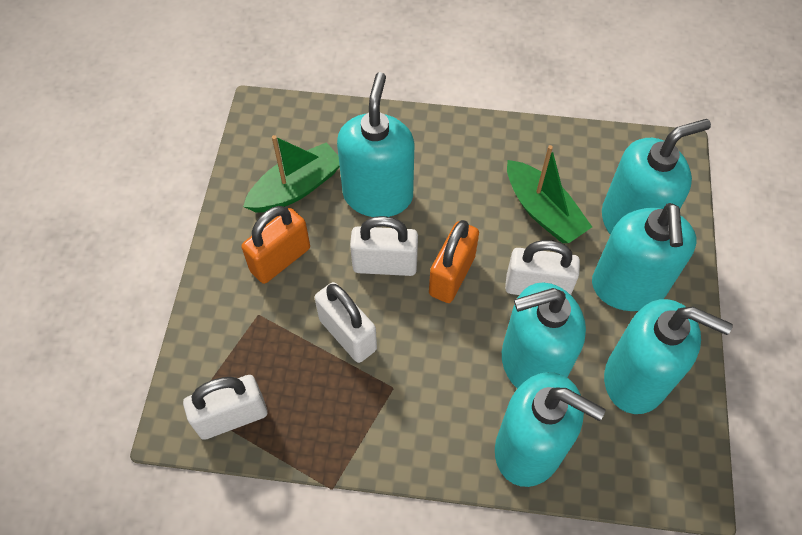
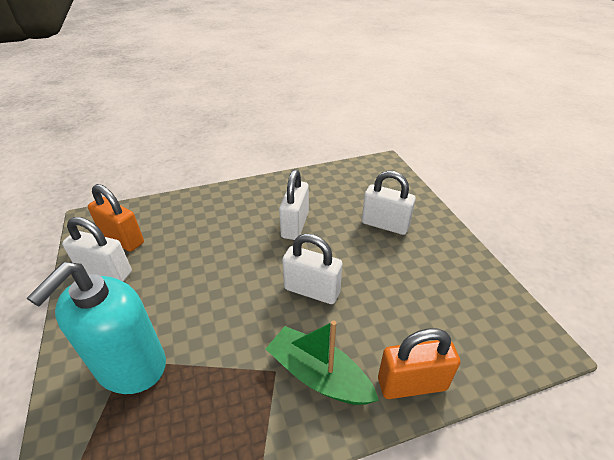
green boat: 2 -> 1
turquoise soap dispenser: 6 -> 1

